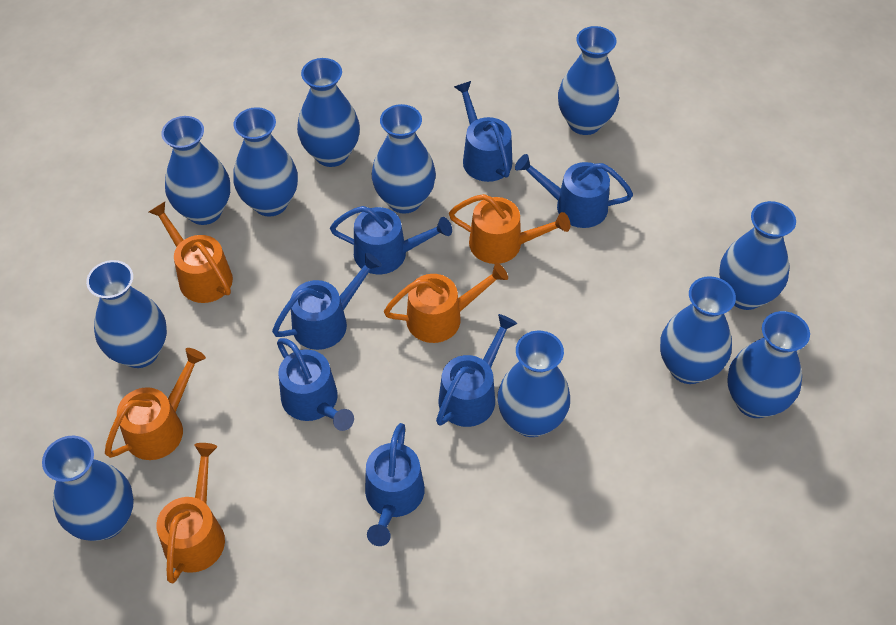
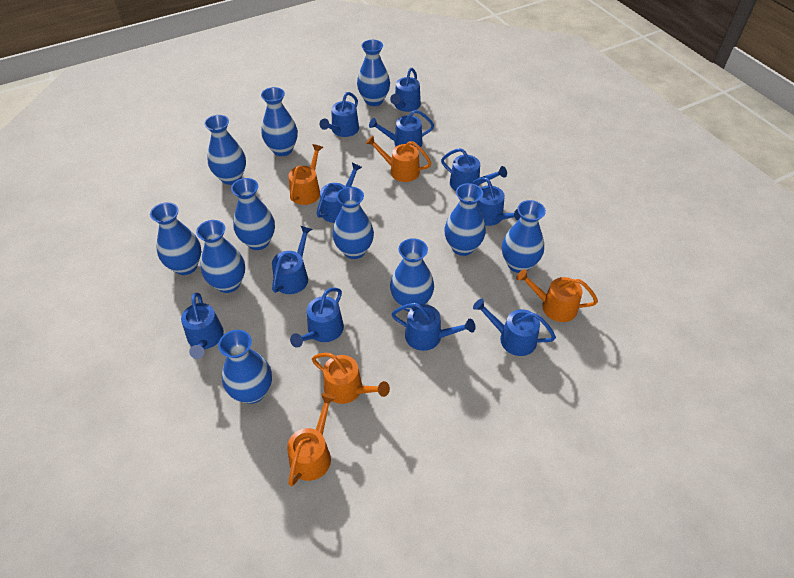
blue watering can: 7 -> 11

